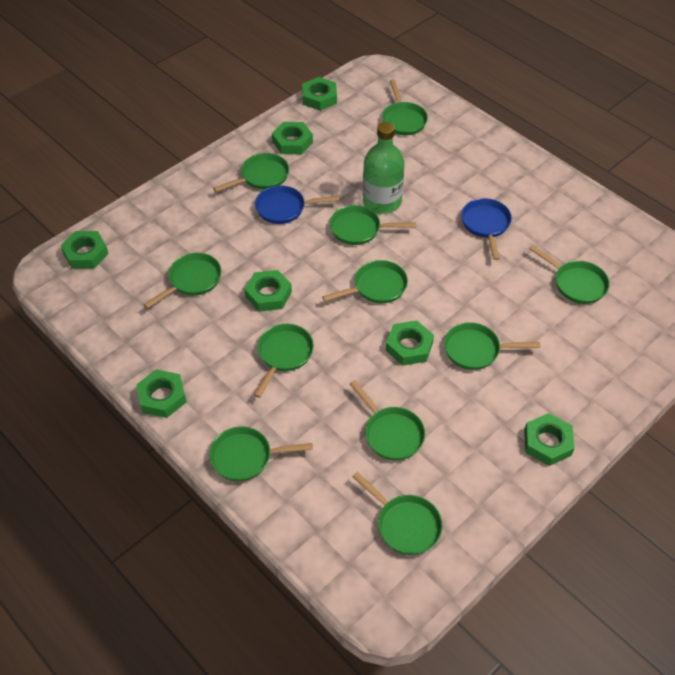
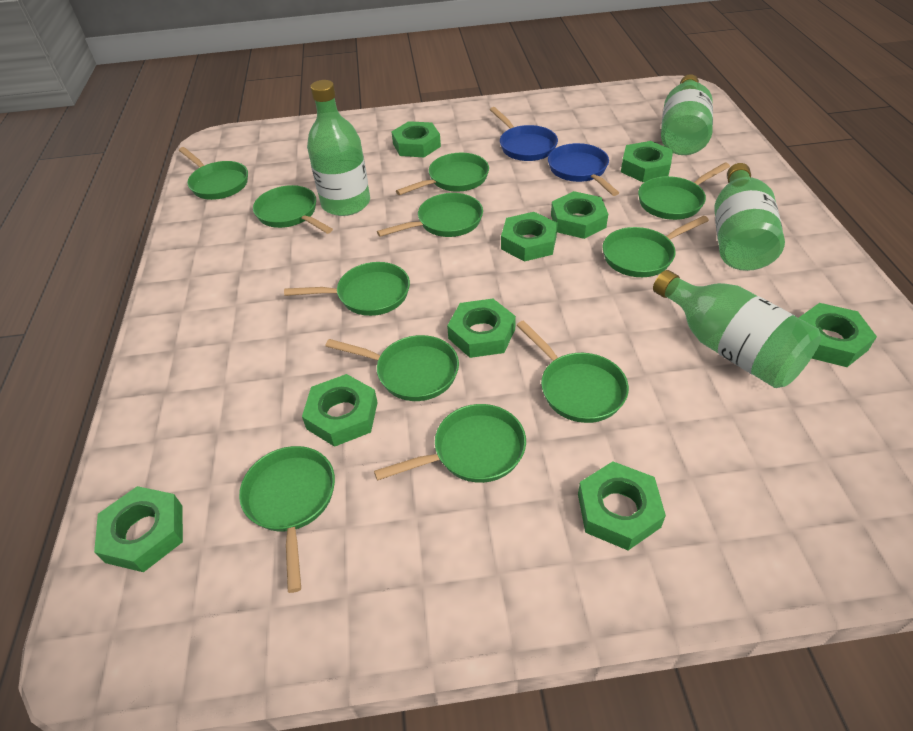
green bottle: 1 -> 4
green nut: 7 -> 9

